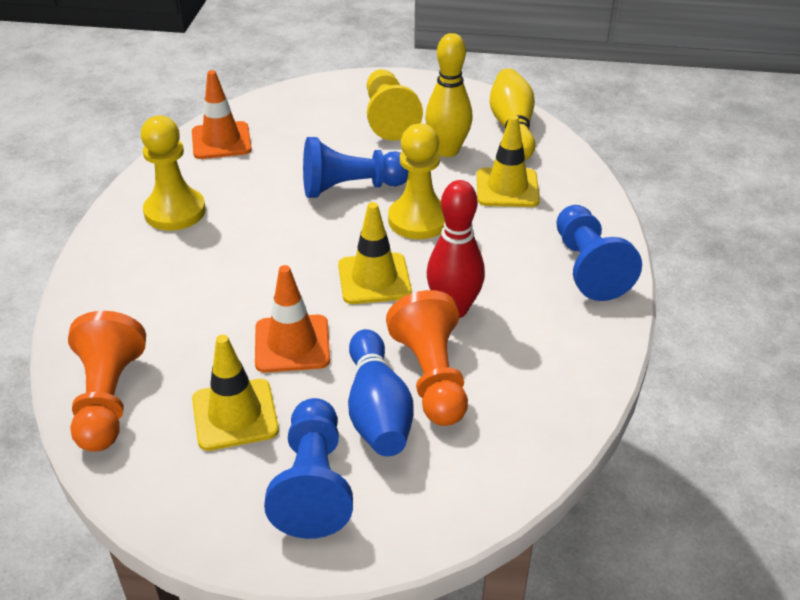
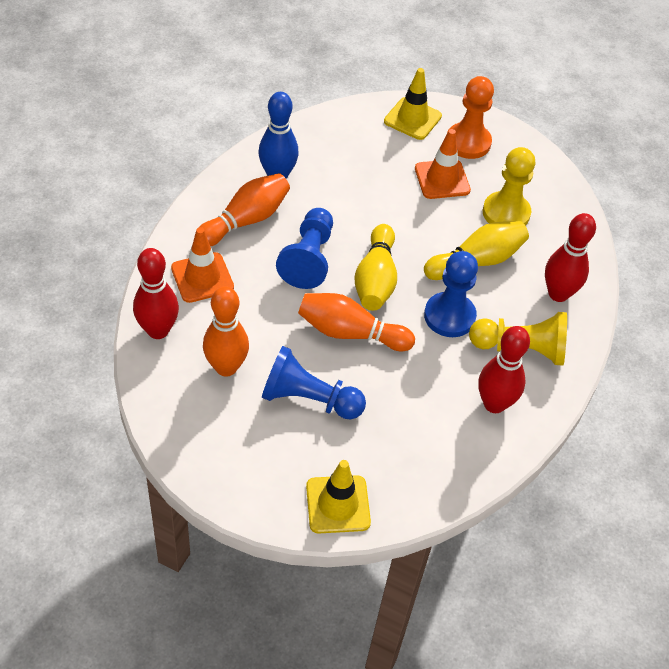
orange bowling pin: 0 -> 3
orange pawn: 2 -> 1
red bowling pin: 1 -> 3
yellow pawn: 3 -> 2
yellow traffic cone: 3 -> 2

